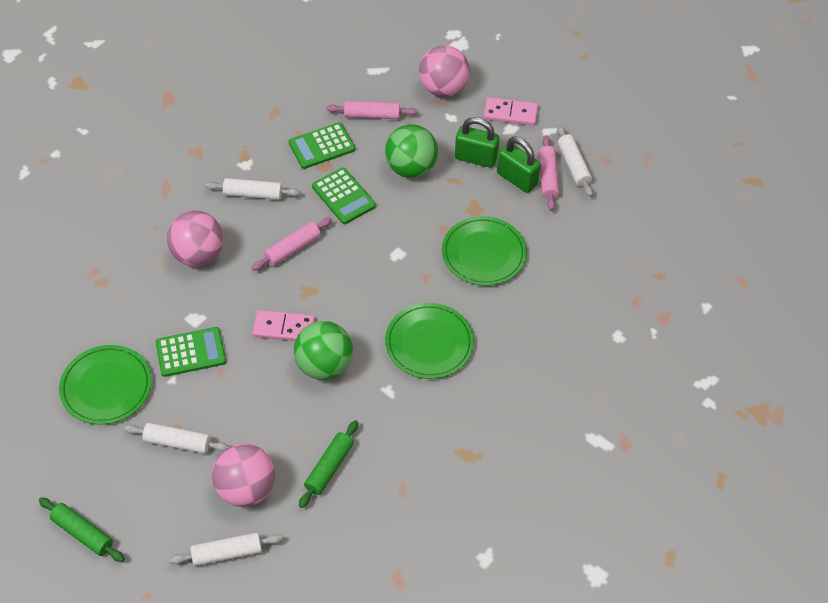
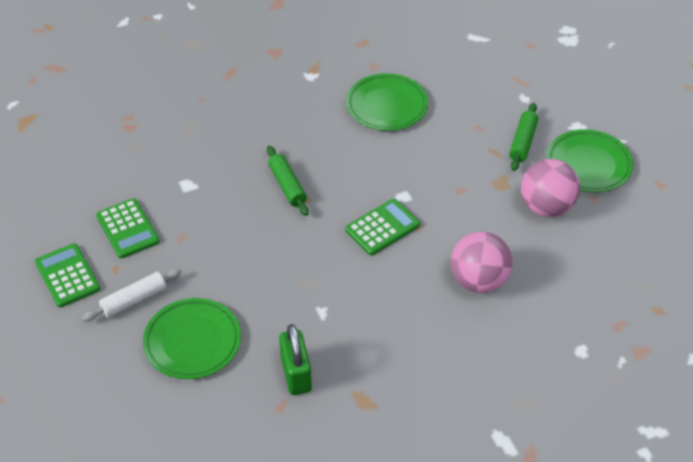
green ball: 2 -> 0
green padlock: 2 -> 1
pink ball: 3 -> 2
pink domino: 2 -> 0
pink rolling pin: 3 -> 0
white rolling pin: 4 -> 1

